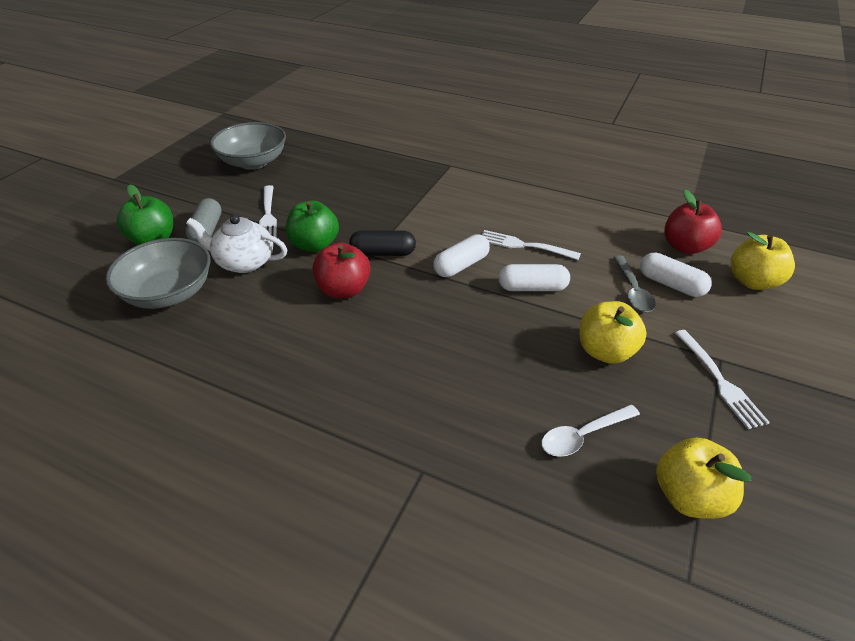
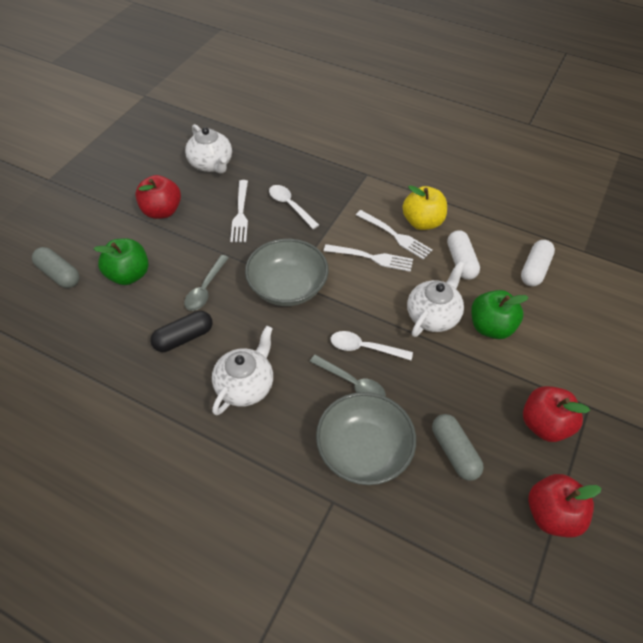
grey capsule: 1 -> 2
grey spoon: 1 -> 2
red apple: 2 -> 3
white capsule: 3 -> 2
white spoon: 1 -> 2
white teapot: 1 -> 3
yellow apple: 3 -> 1

